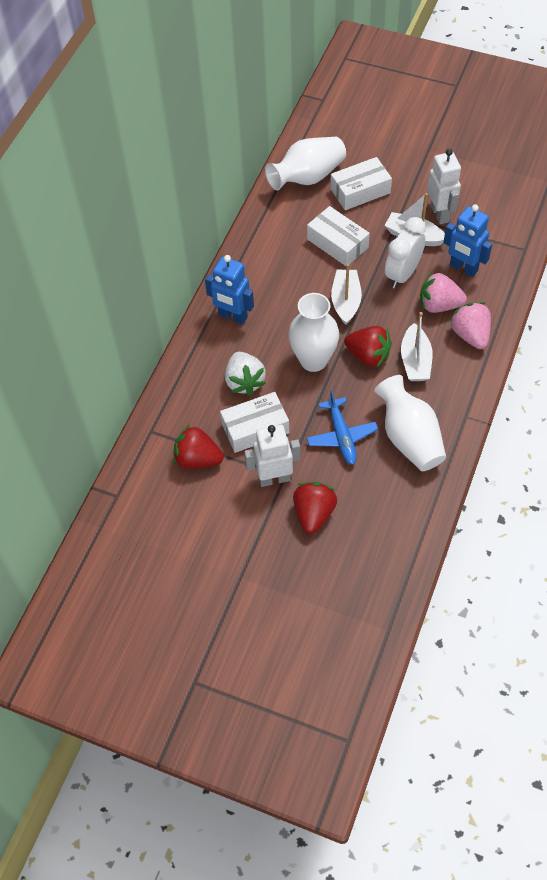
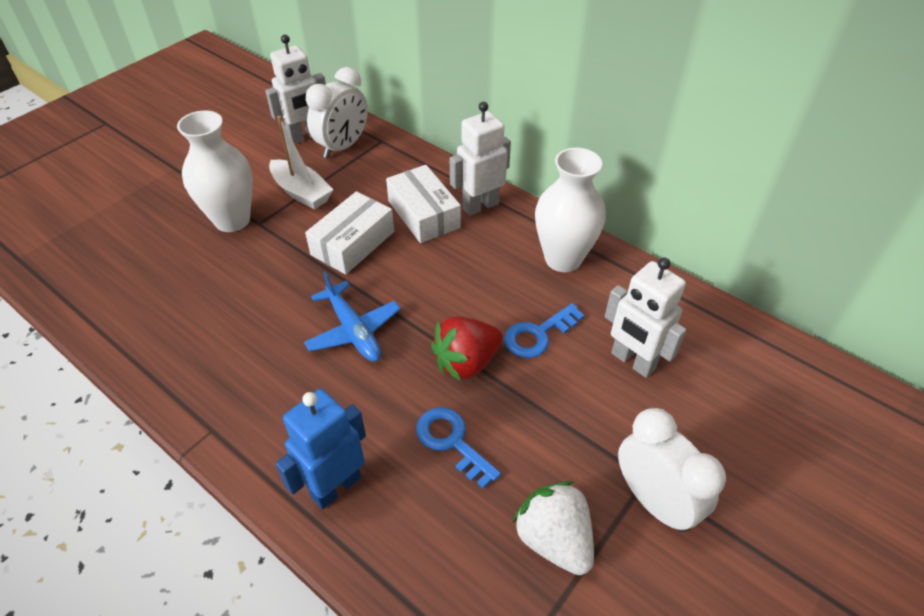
blue key: 0 -> 2
blue robot: 2 -> 1
pink strawberry: 2 -> 0
red strawberry: 3 -> 1
white boat: 3 -> 1
white box: 3 -> 2
white clock: 1 -> 2
white robot: 2 -> 3
white vase: 3 -> 2

